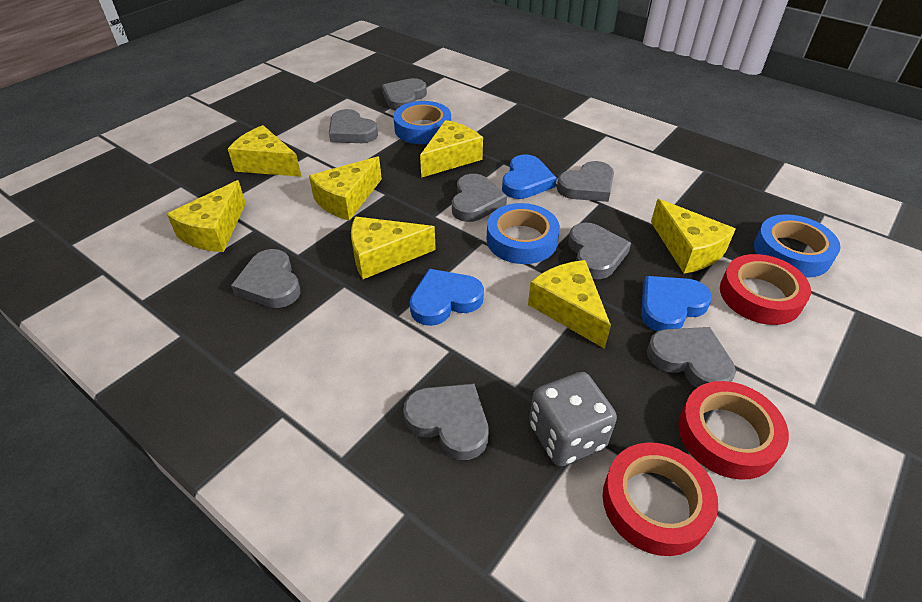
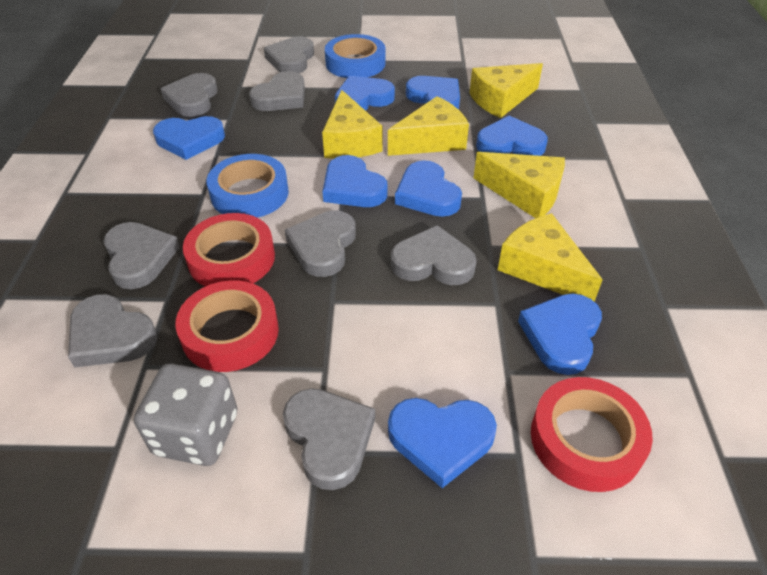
blue heart: 3 -> 8
blue tape: 3 -> 2
yellow cheese: 7 -> 5

